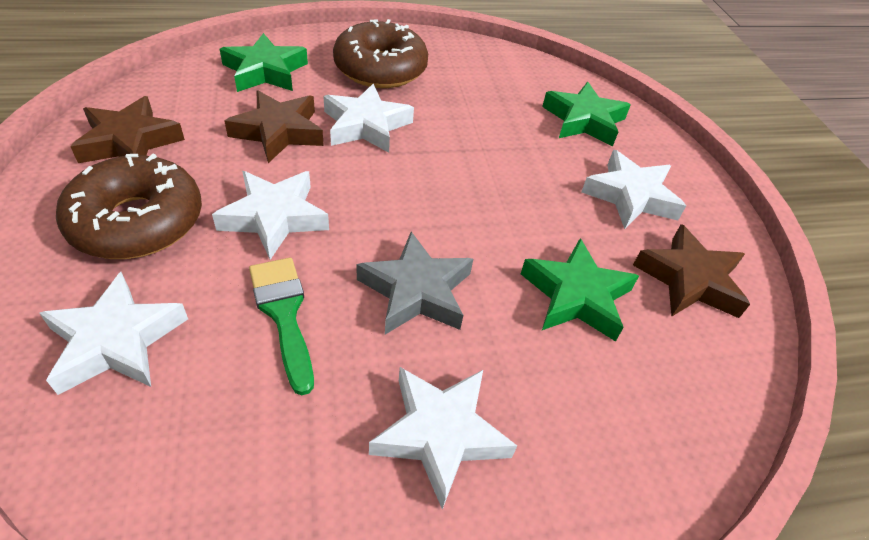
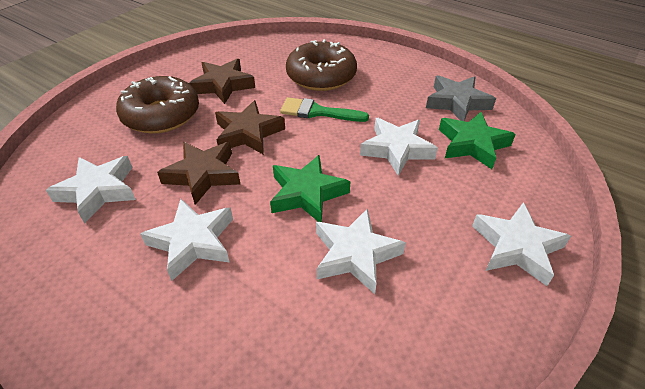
green star: 3 -> 2

